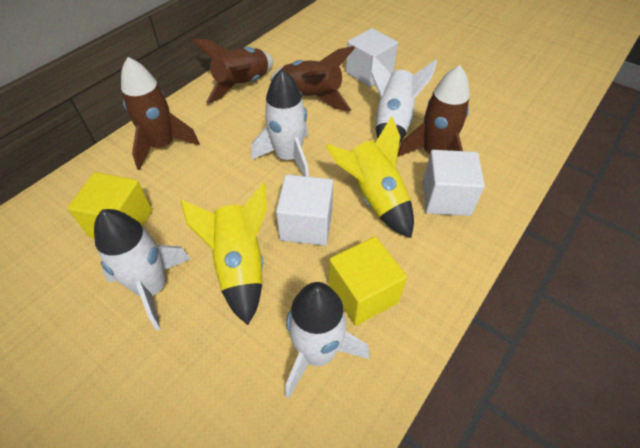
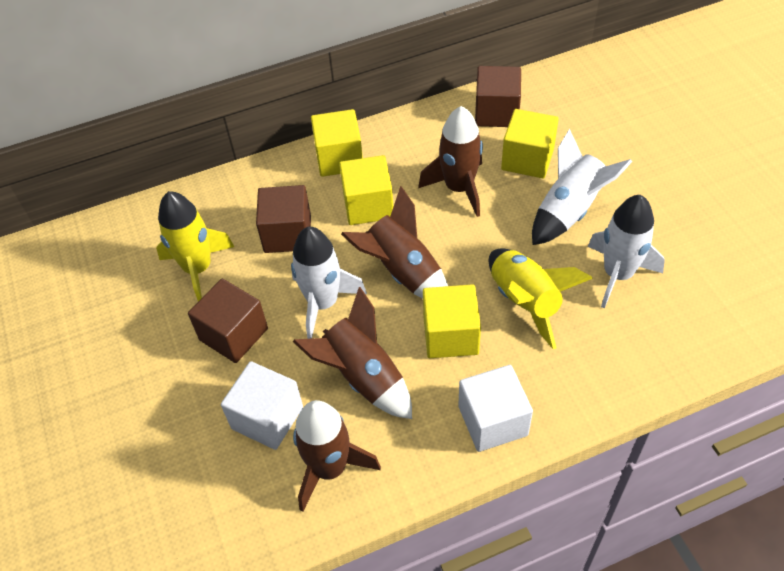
brown cube: 0 -> 3
white cube: 3 -> 2
white rocket: 4 -> 3
yellow cube: 2 -> 4

